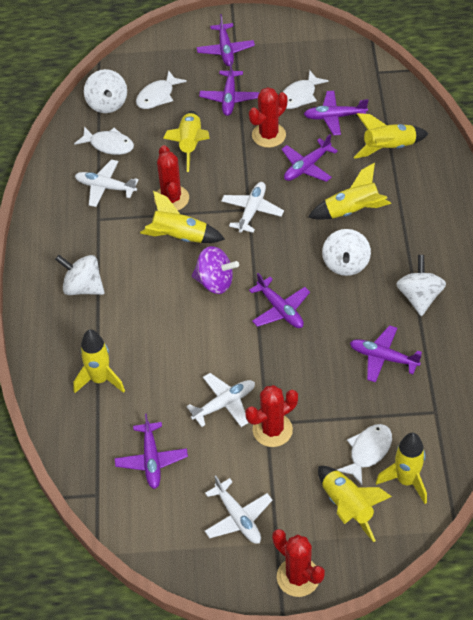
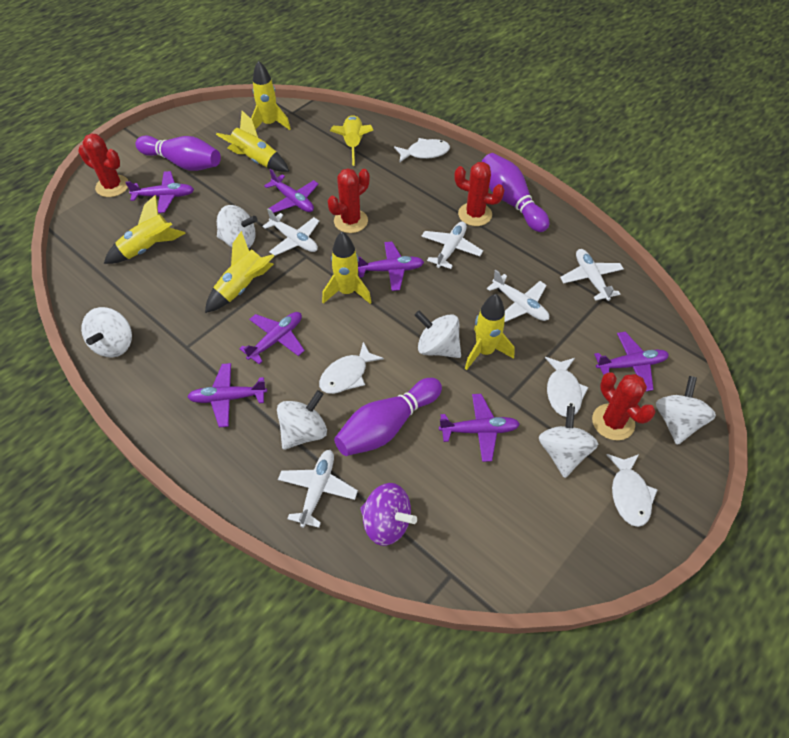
purple bowling pin: 0 -> 3
white plane: 4 -> 5
white spinning top: 4 -> 6

